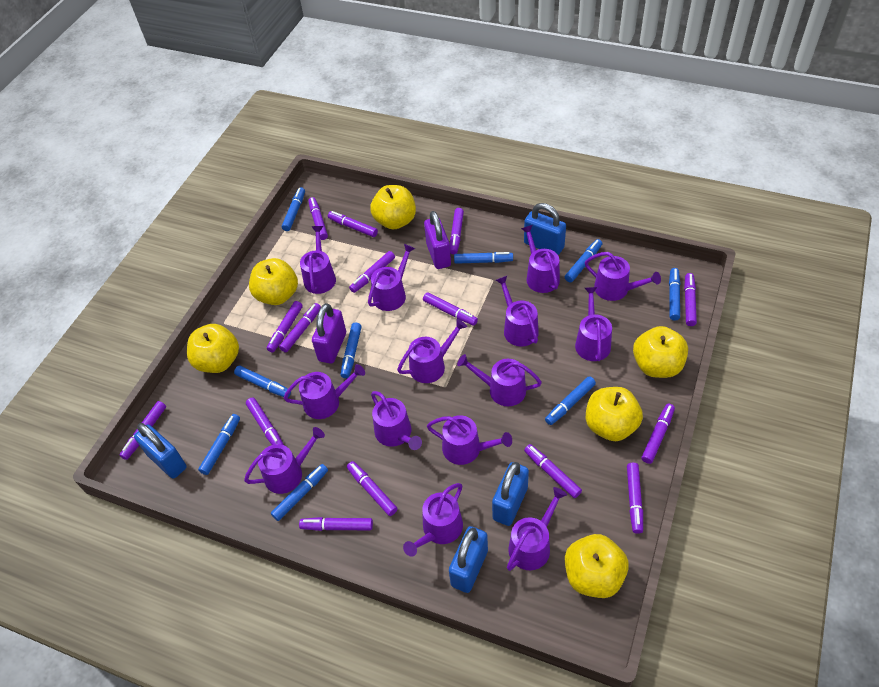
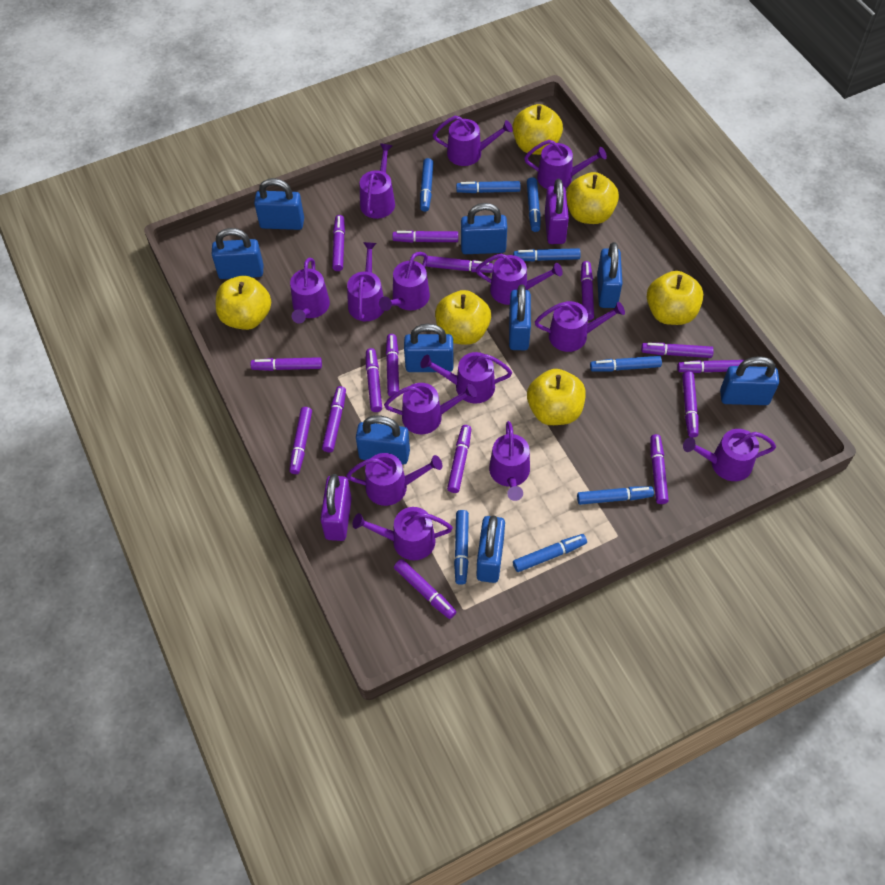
blue marker: 9 -> 8
blue padlock: 4 -> 9

